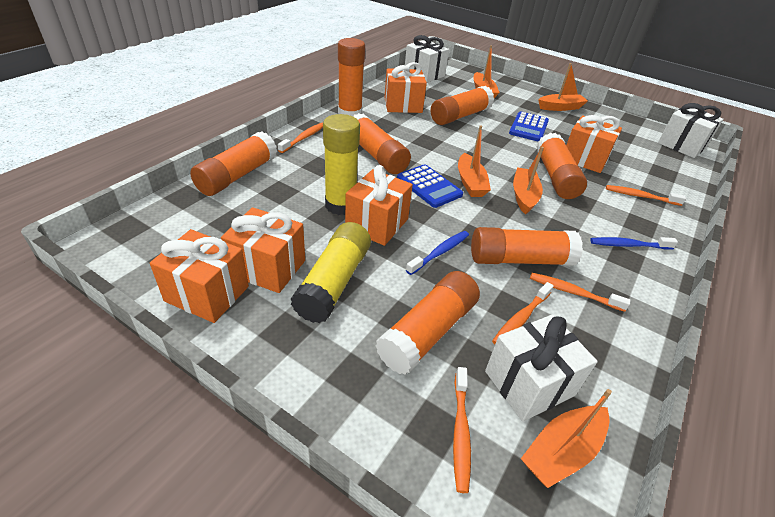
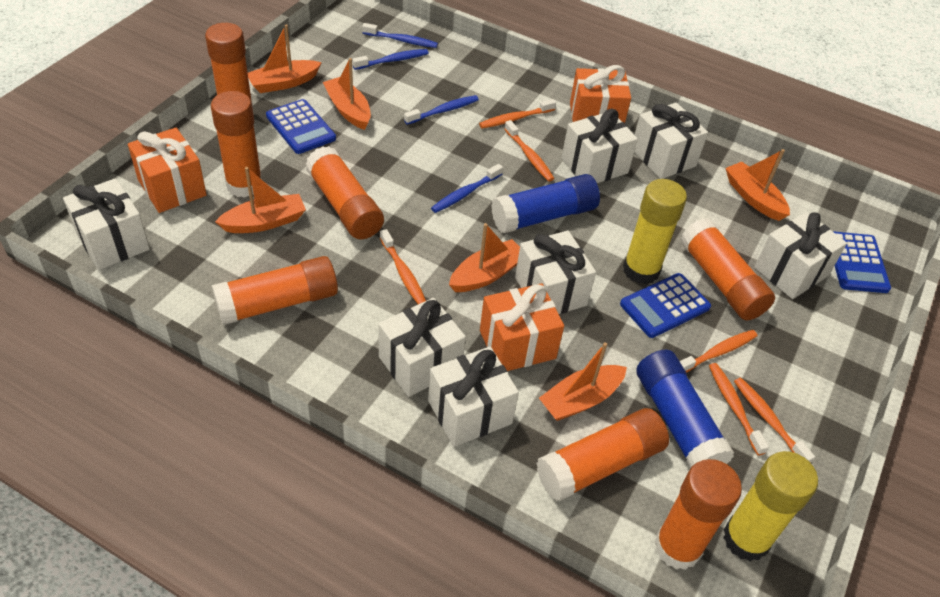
blue calculator: 2 -> 3
blue glue stick: 0 -> 2
blue toothbrush: 2 -> 4
orange boat: 5 -> 6
orange gift: 5 -> 3
orange toothbrush: 5 -> 6
white gift: 3 -> 7

